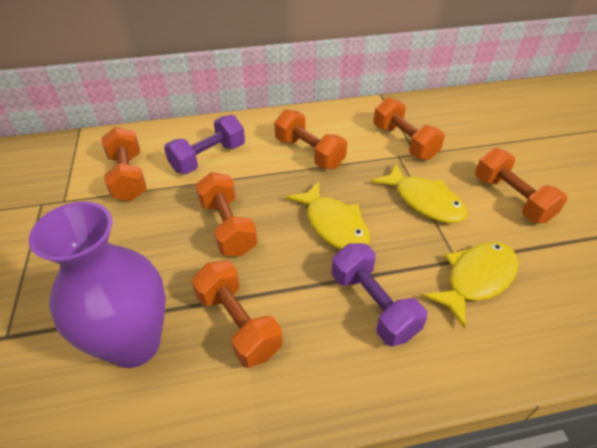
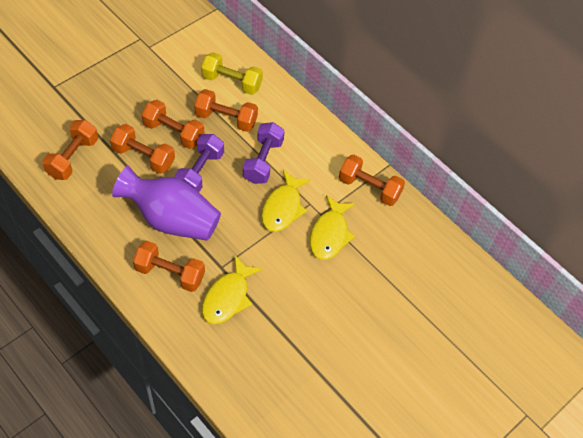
yellow dumbbell: 0 -> 1

